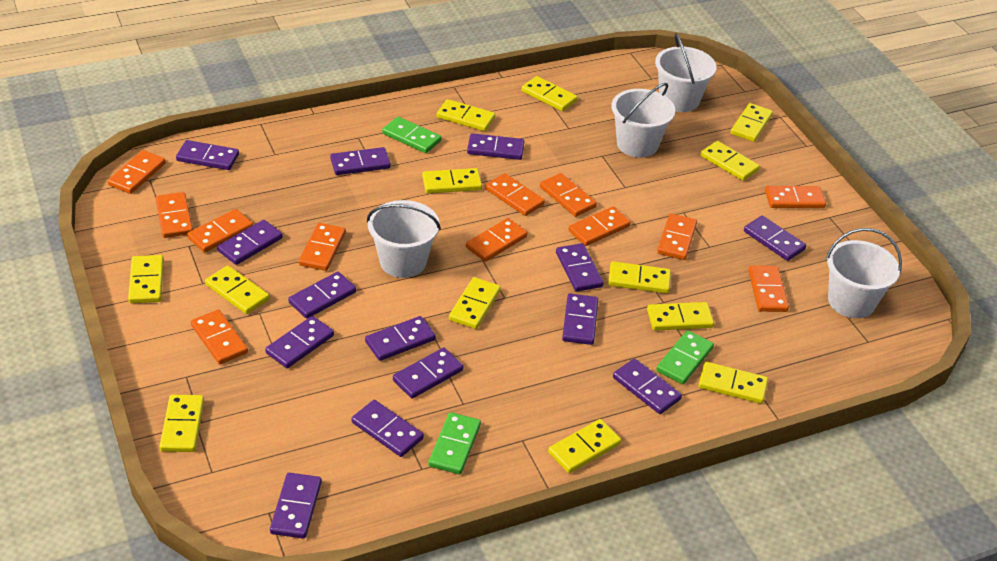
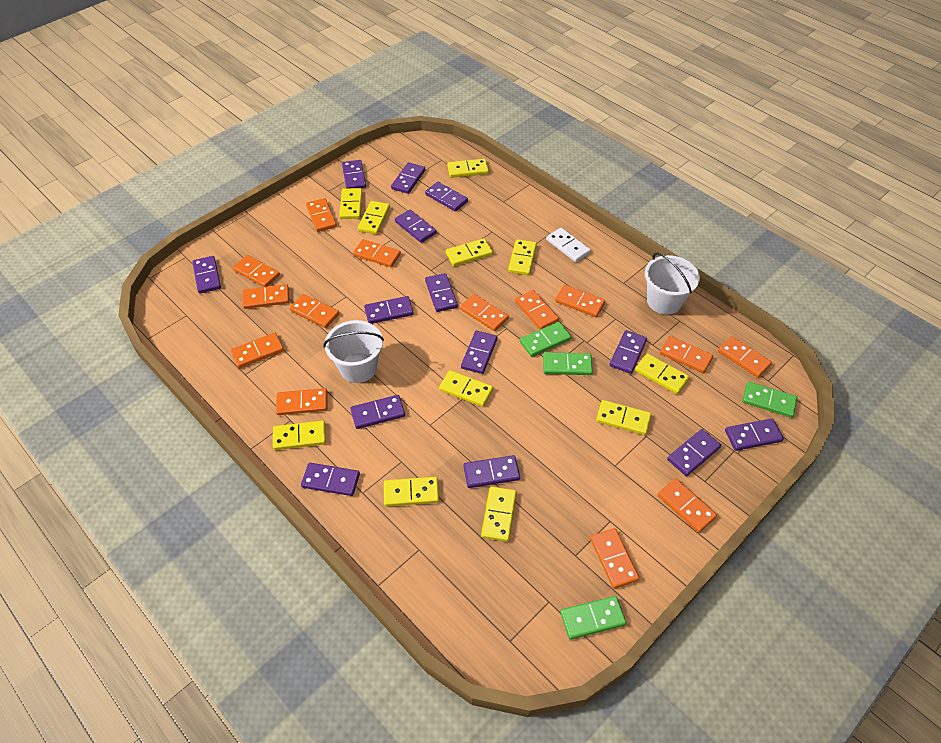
green domino: 3 -> 4
orange domino: 12 -> 14
white bucket: 4 -> 2
white domino: 0 -> 1
yellow domino: 13 -> 11

